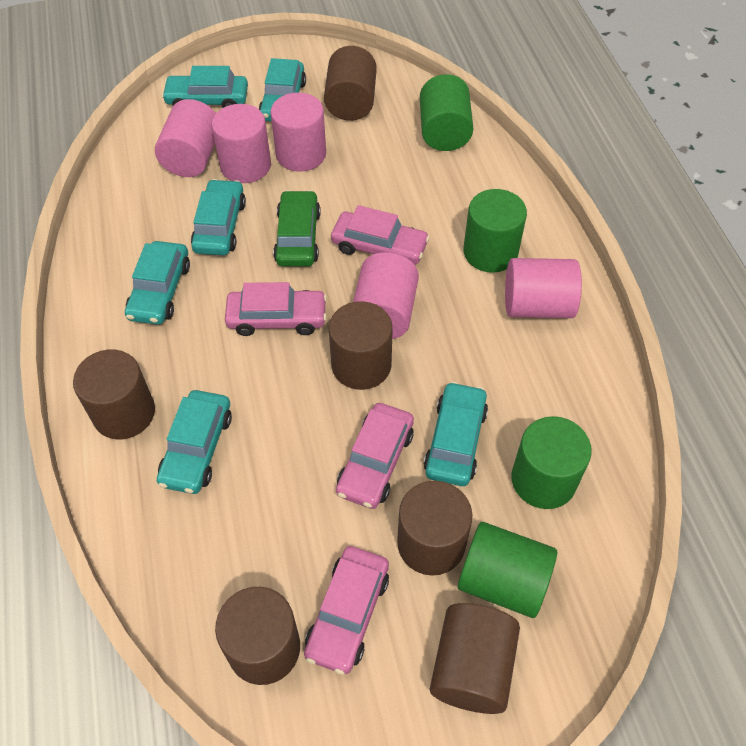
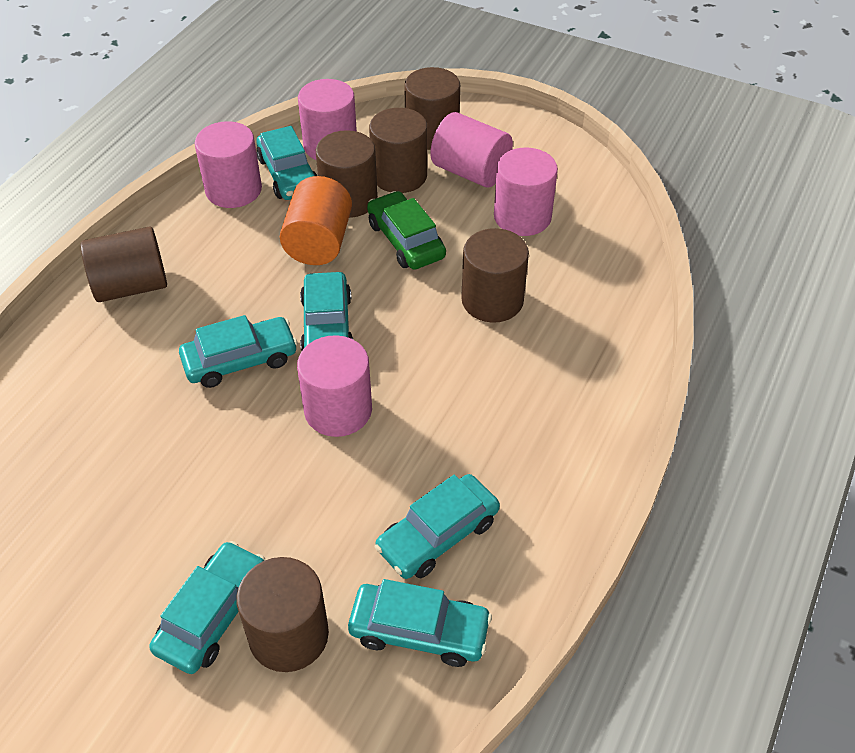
green cylinder: 4 -> 0
orange cylinder: 0 -> 1
pink car: 4 -> 0

